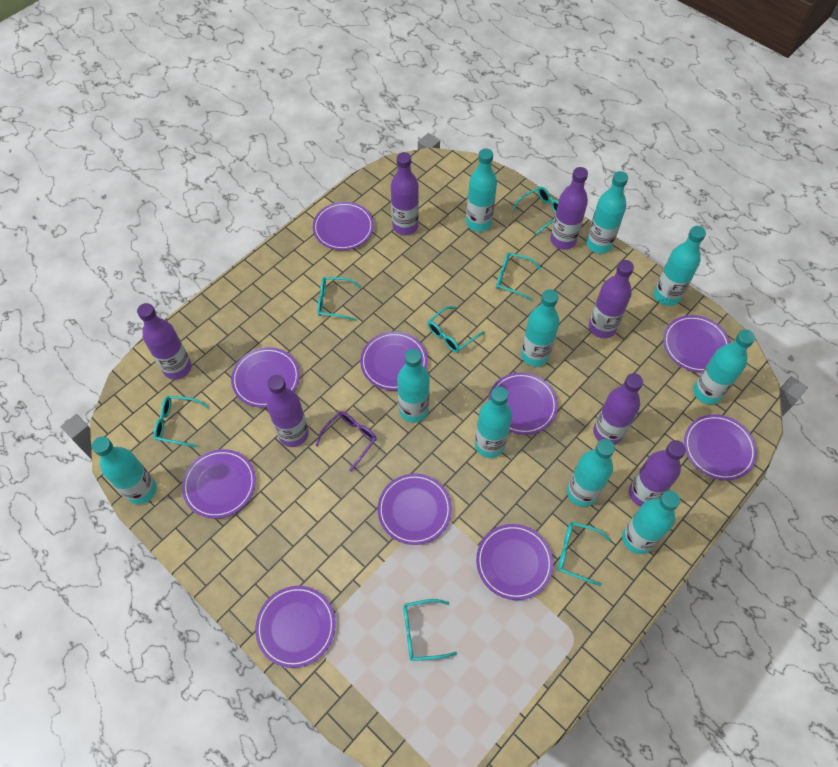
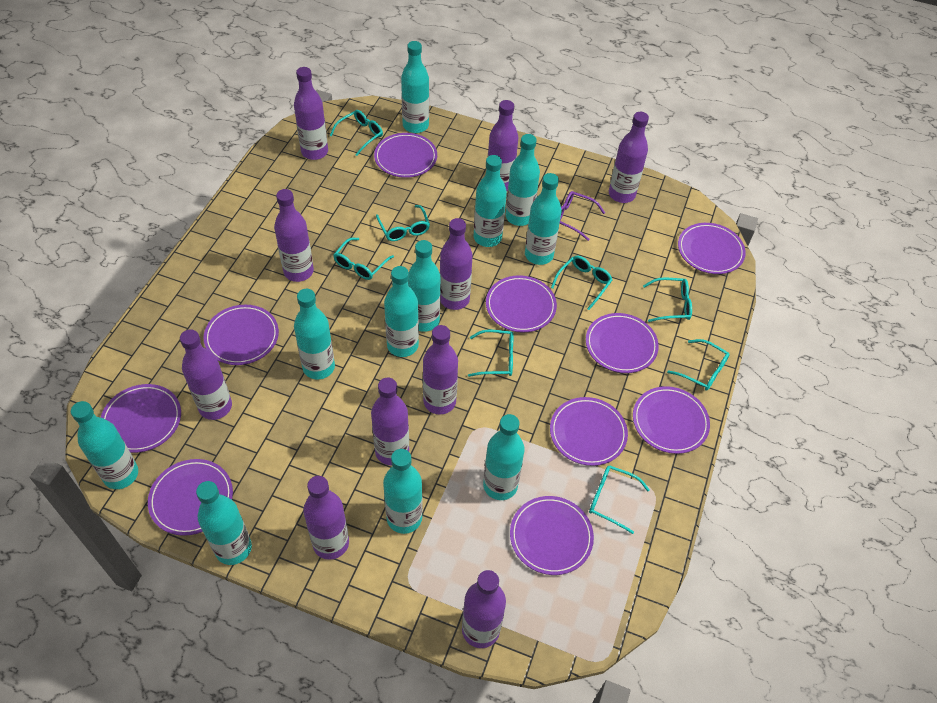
purple bottle: 7 -> 10
turquoise bottle: 10 -> 11
turquoise glasses: 7 -> 8

